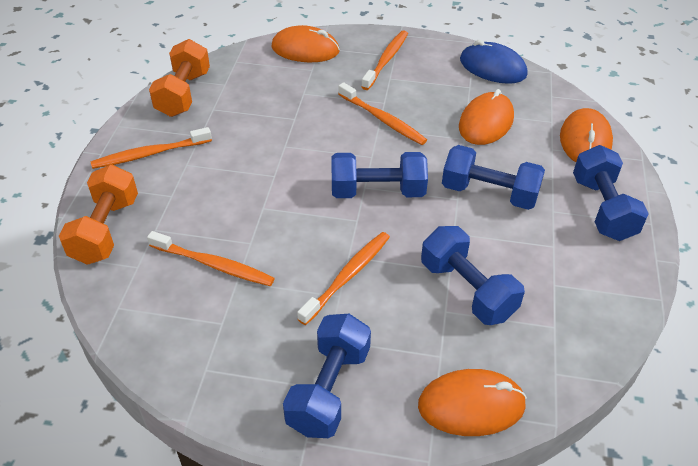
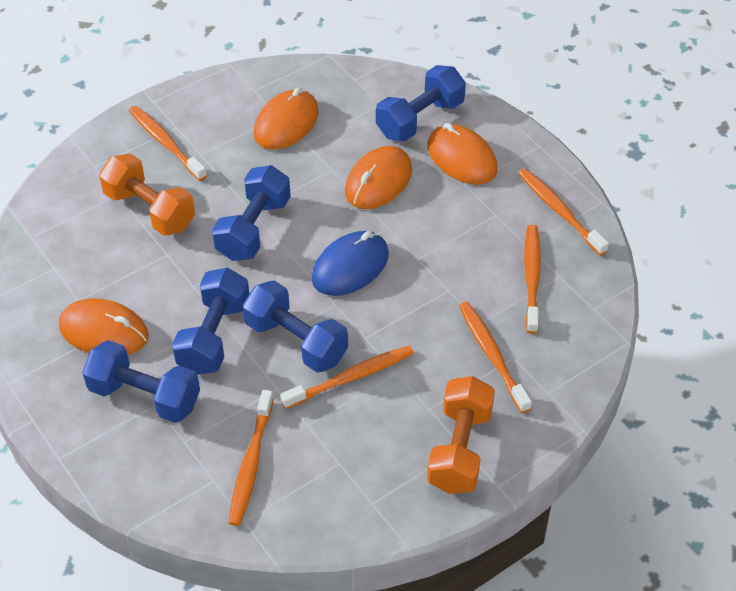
orange toothbrush: 5 -> 6

